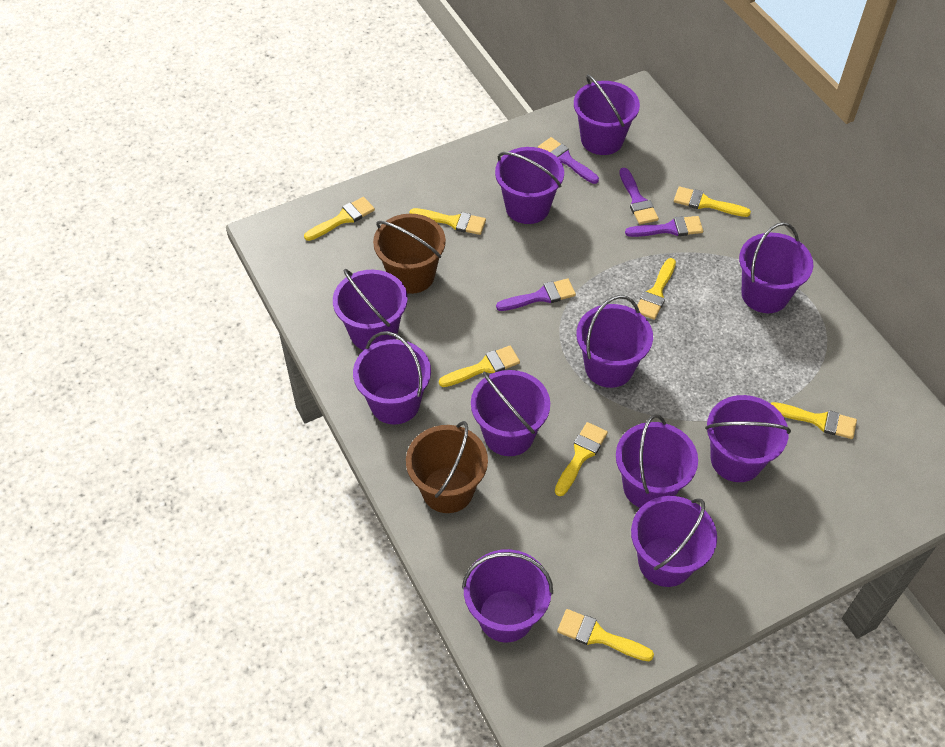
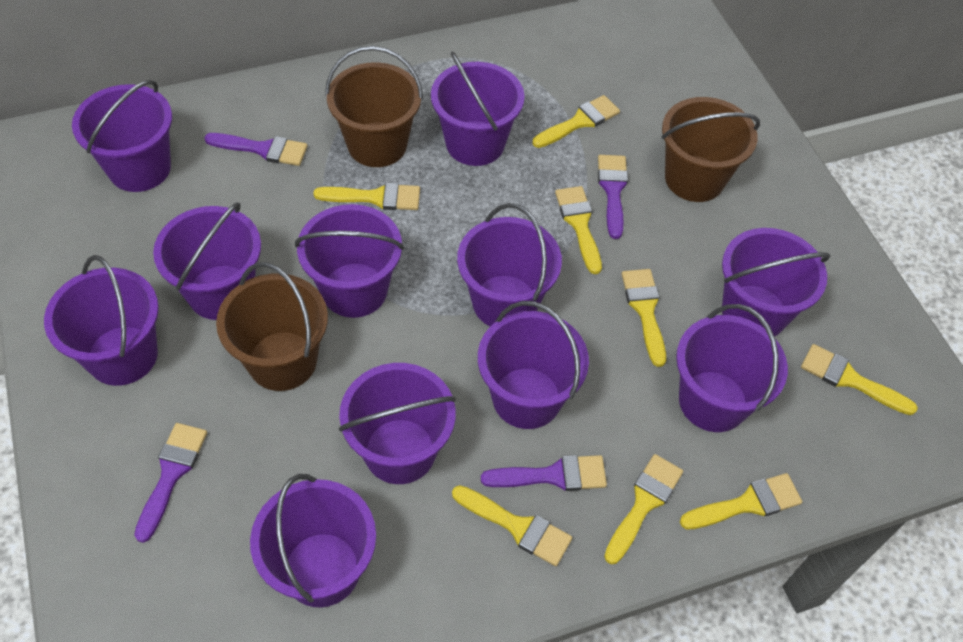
brown bucket: 2 -> 3

